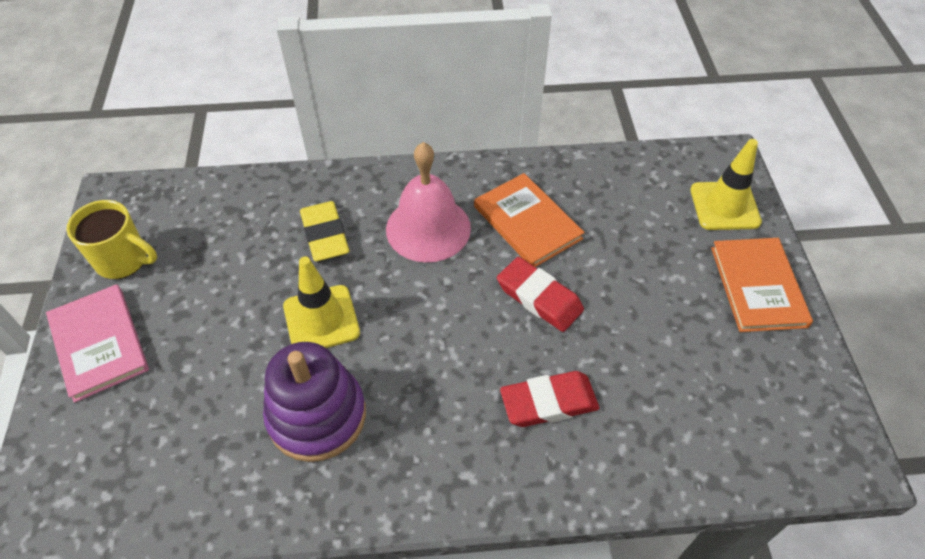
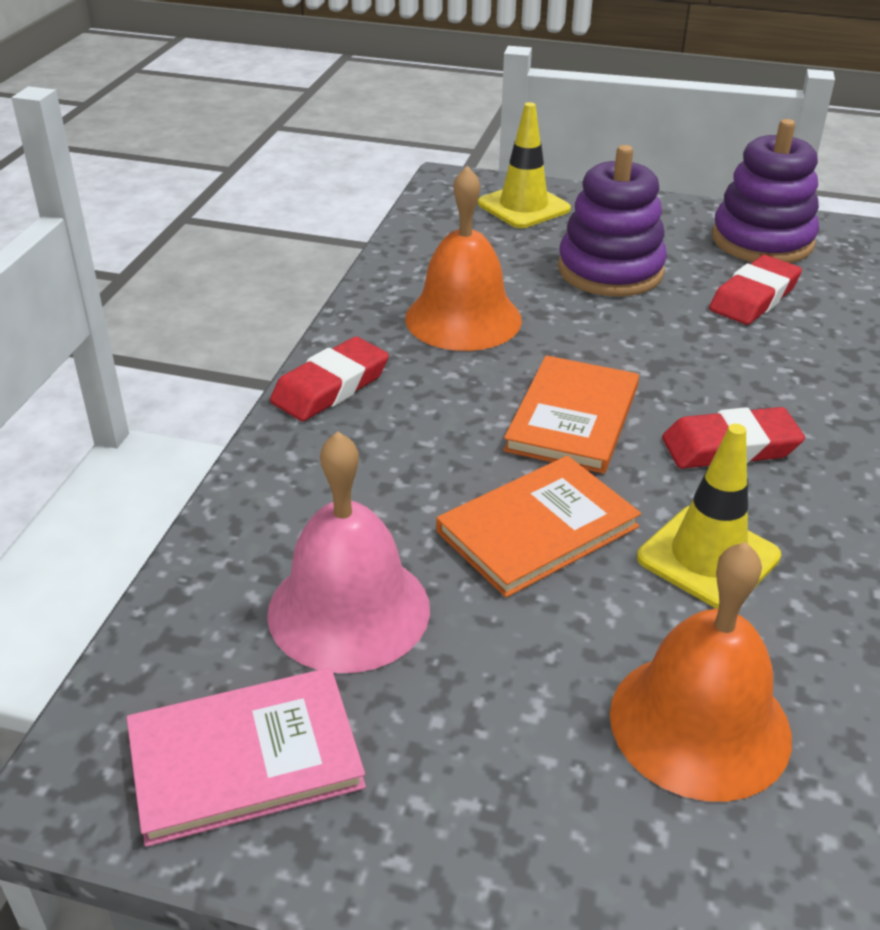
orange bell: 0 -> 2
purple stacking toy: 1 -> 2
red eraser: 2 -> 3
yellow eraser: 1 -> 0
yellow mug: 1 -> 0

